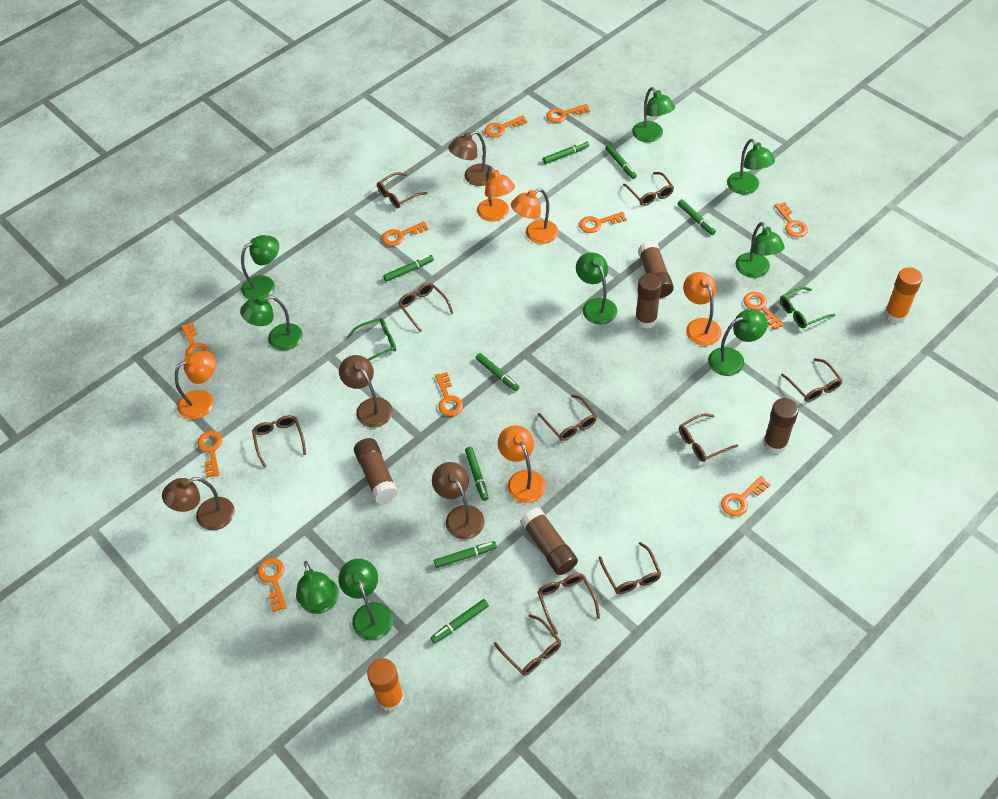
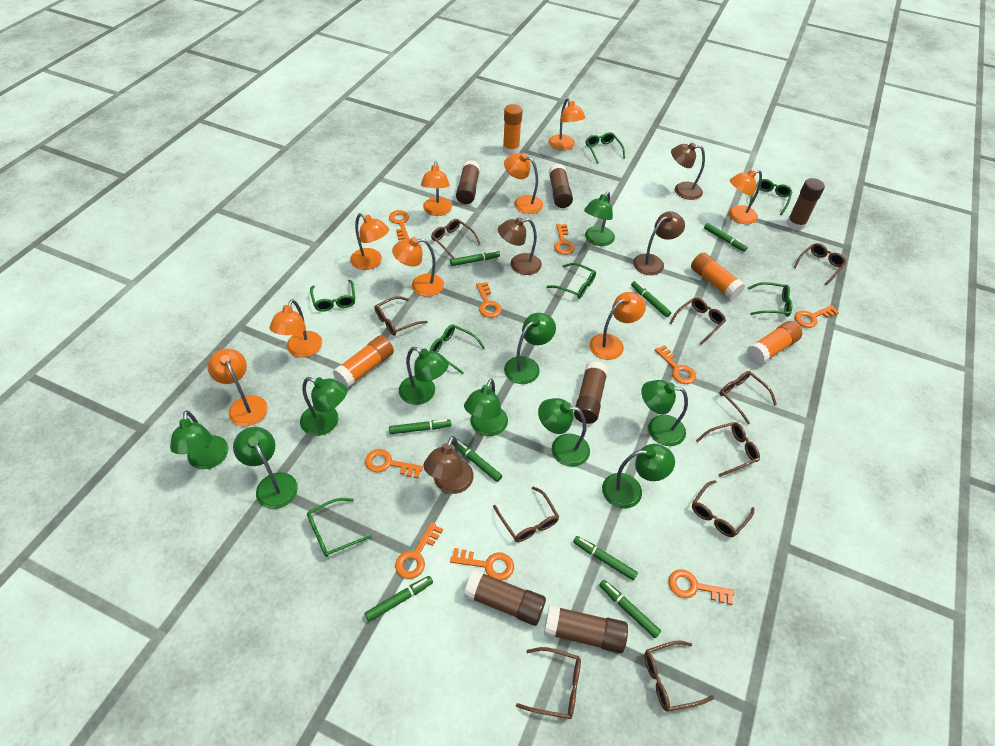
brown glue stick: 5 -> 6
green glasses: 2 -> 7
green lamp: 9 -> 10
orange glue stick: 2 -> 4
orange key: 11 -> 9
orange lamp: 5 -> 9

